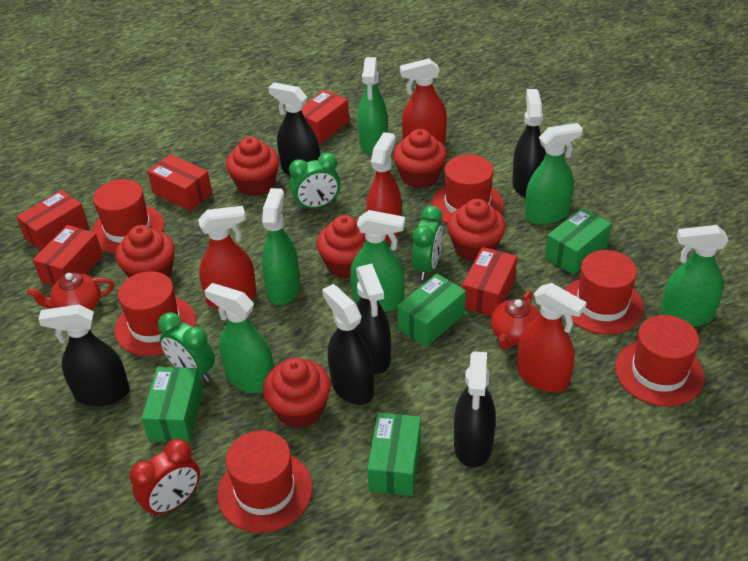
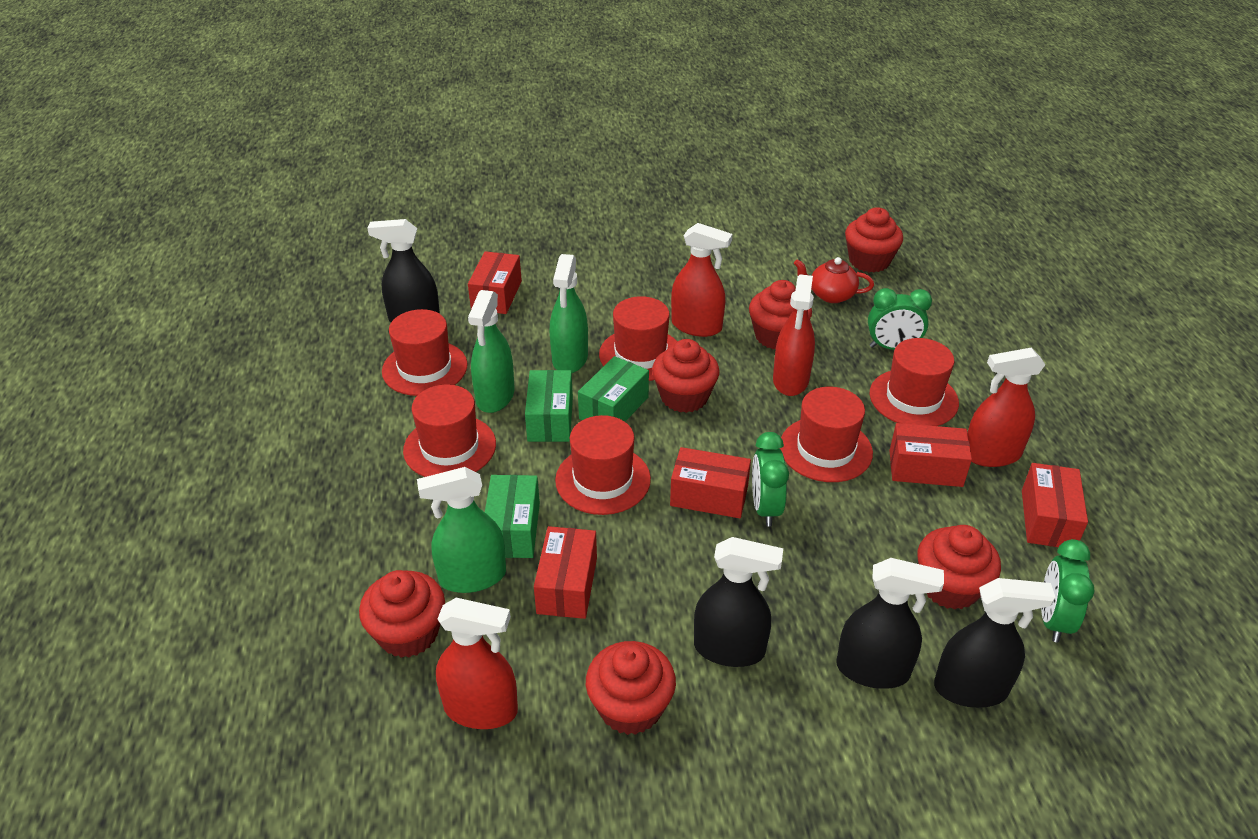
black spray bottle: 6 -> 4
green box: 4 -> 3
green spray bottle: 6 -> 3
red clock: 1 -> 0
red teapot: 2 -> 1

